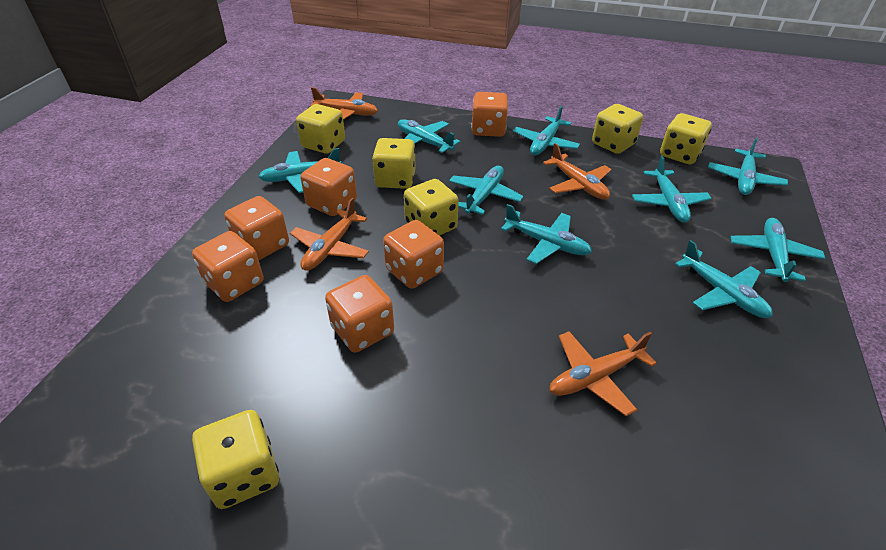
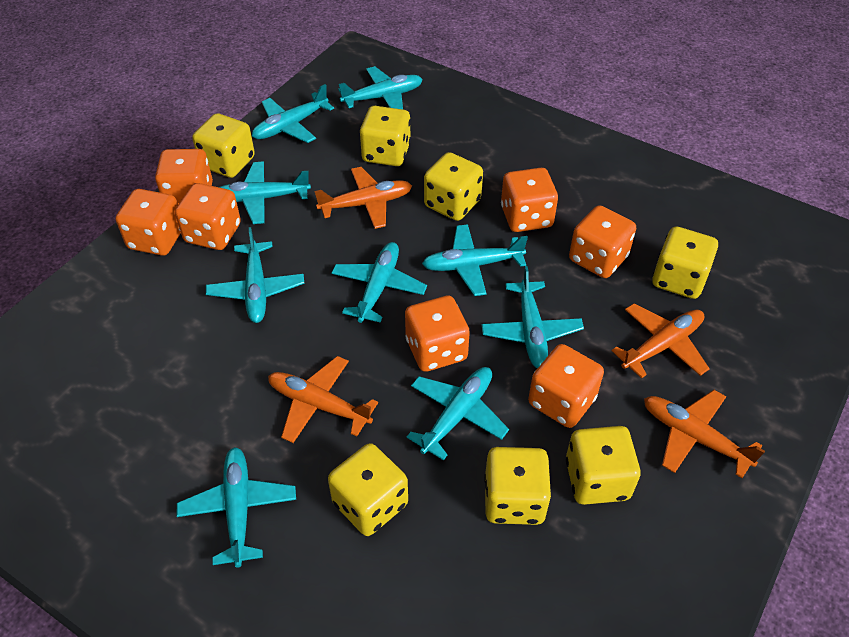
orange dice: 6 -> 7
yellow dice: 6 -> 7

